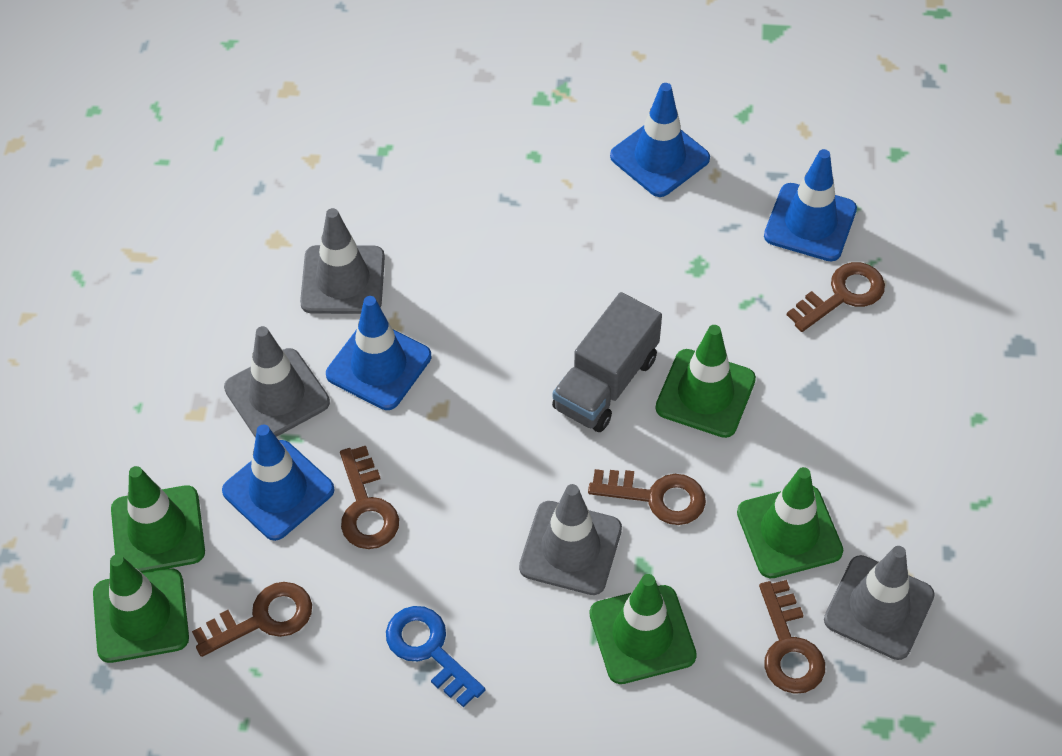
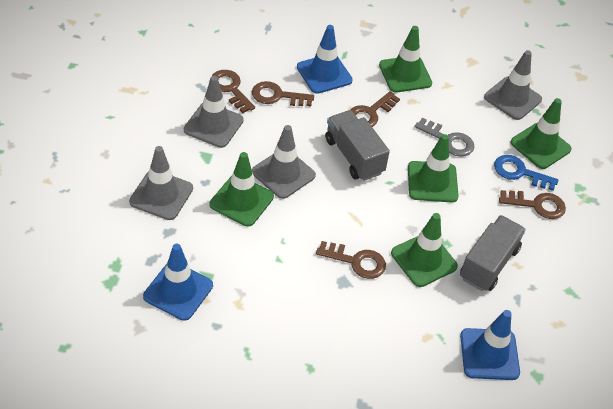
blue traffic cone: 4 -> 3
grey key: 0 -> 1
grey truck: 1 -> 2

